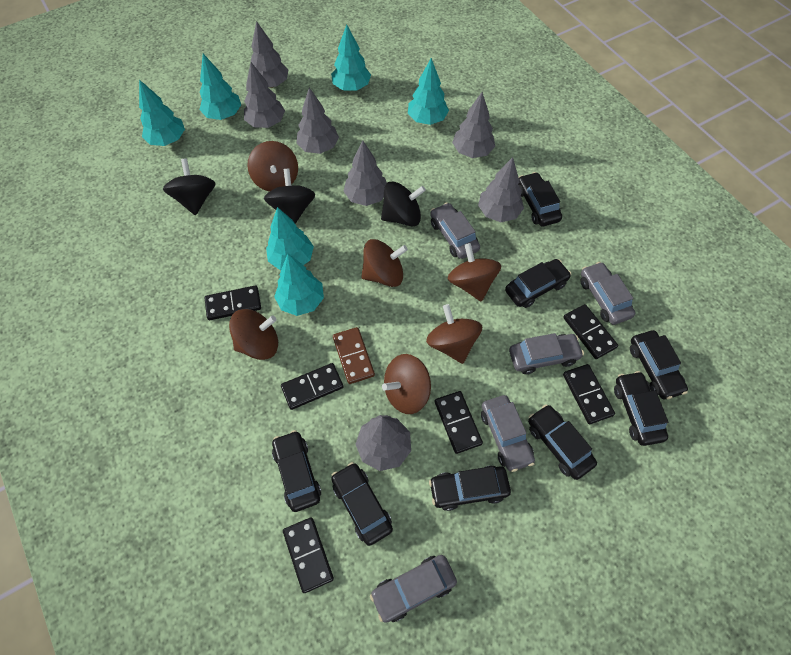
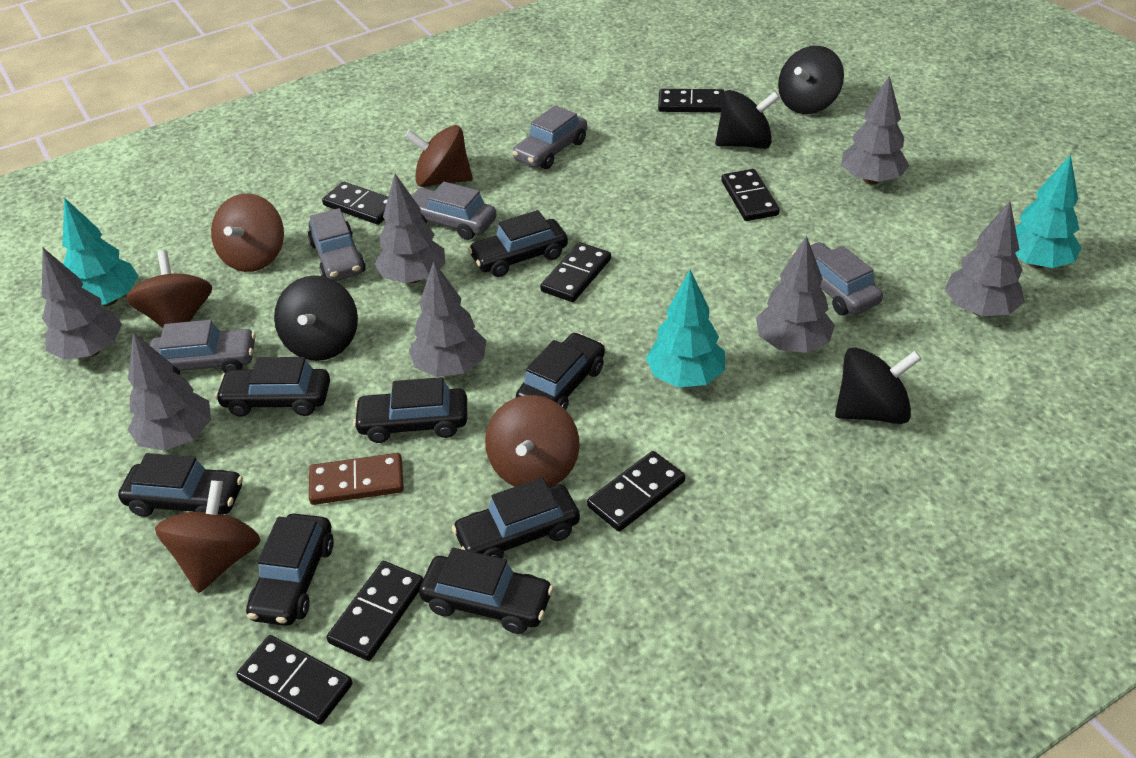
black domino: 6 -> 7
black spinning top: 3 -> 4
brown spinning top: 6 -> 5
turquoise tree: 6 -> 3

